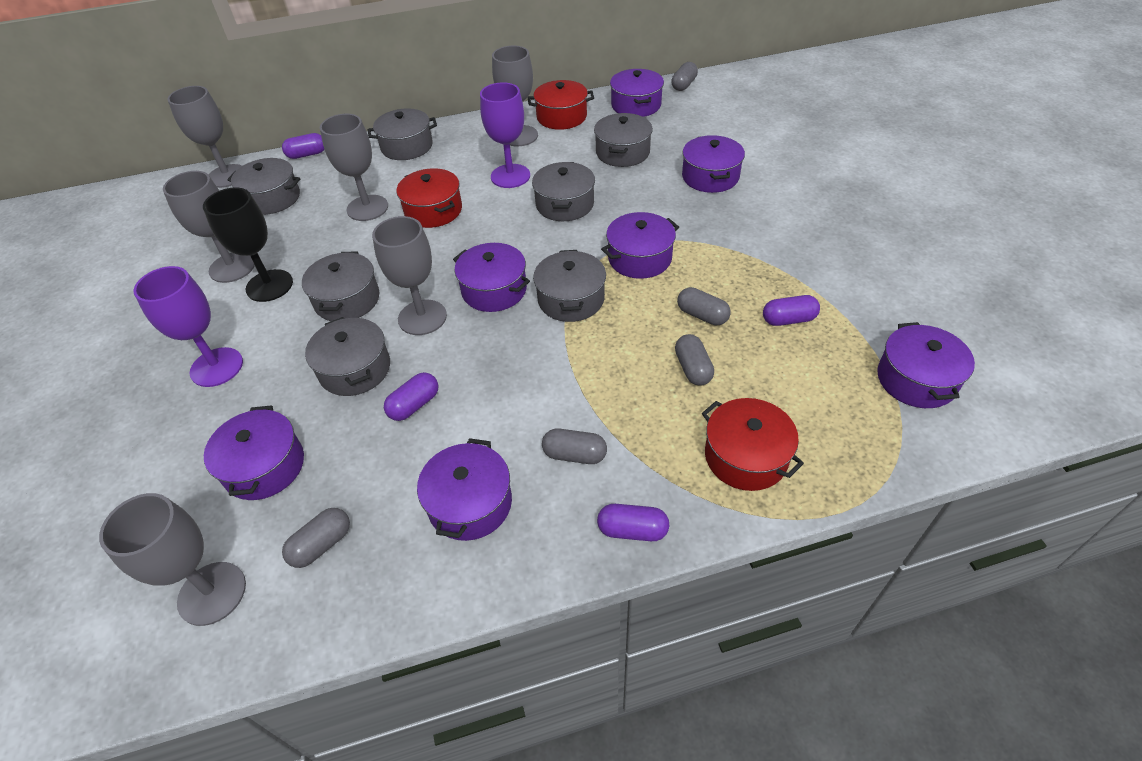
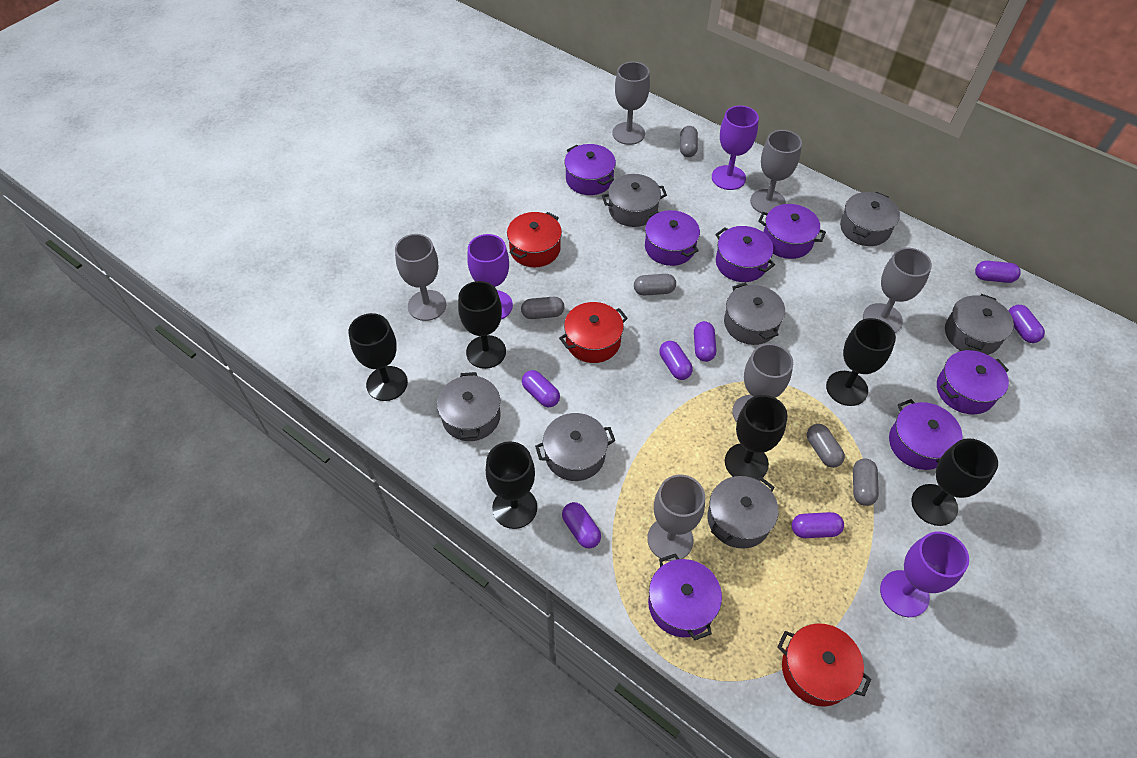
black goblet: 1 -> 6
purple capsule: 4 -> 7
purple goblet: 2 -> 3

